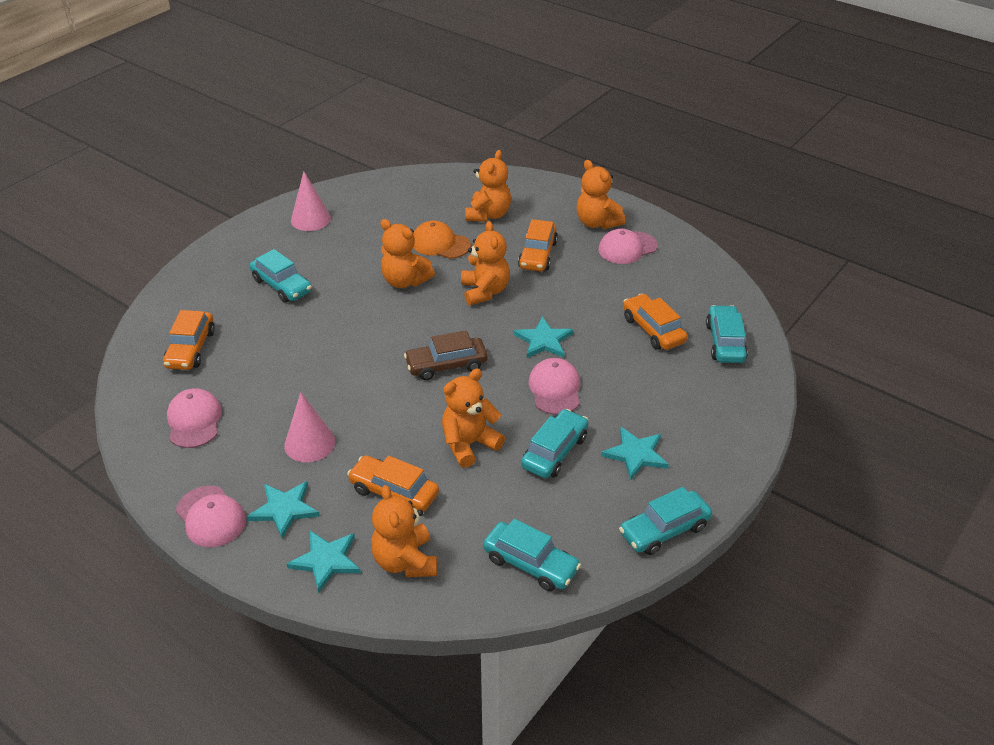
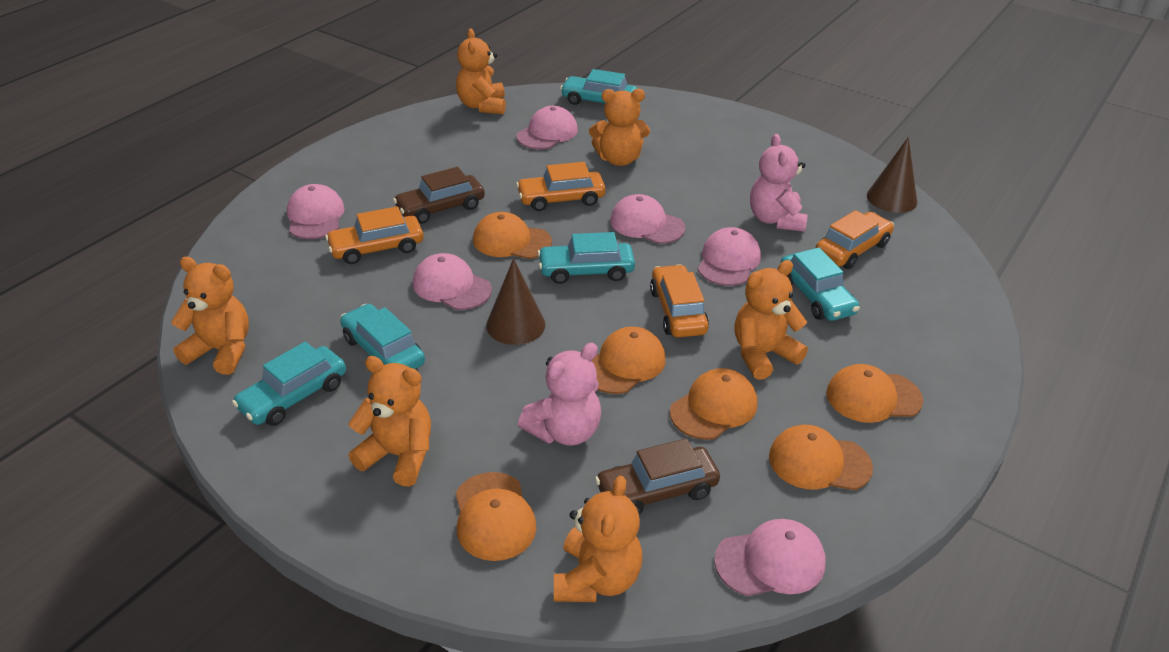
brown car: 1 -> 2
brown cone: 0 -> 2
orange cap: 1 -> 6
pink cap: 4 -> 6
pink cone: 2 -> 0
pink teddy bear: 0 -> 2
turquoise star: 4 -> 0

